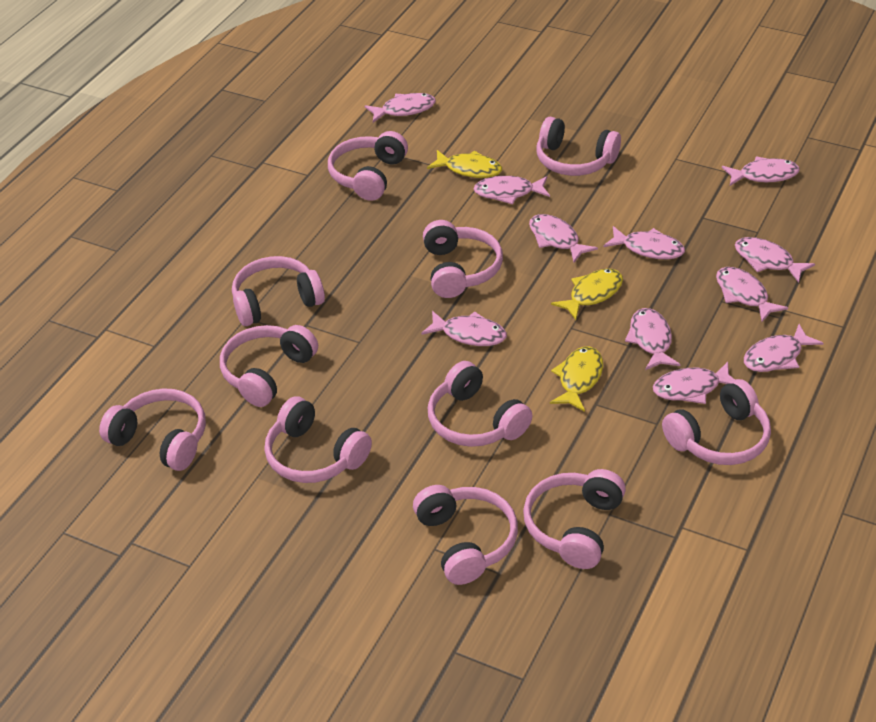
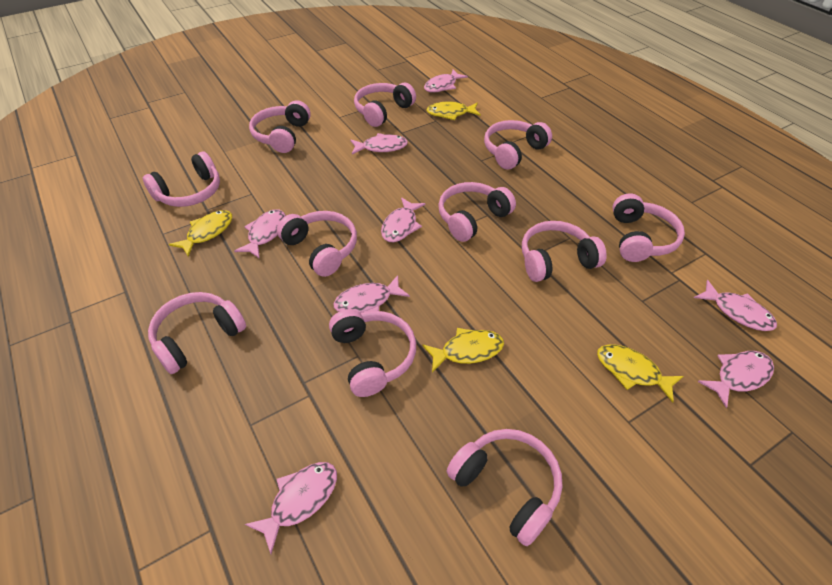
pink fish: 11 -> 8
yellow fish: 3 -> 4

